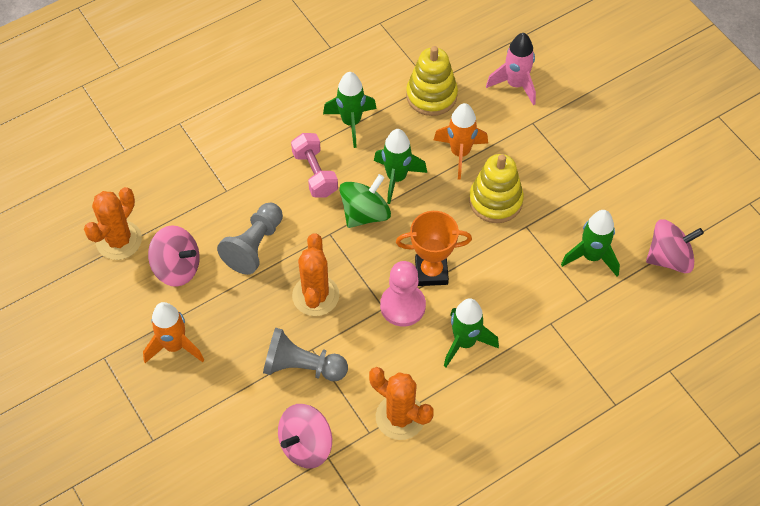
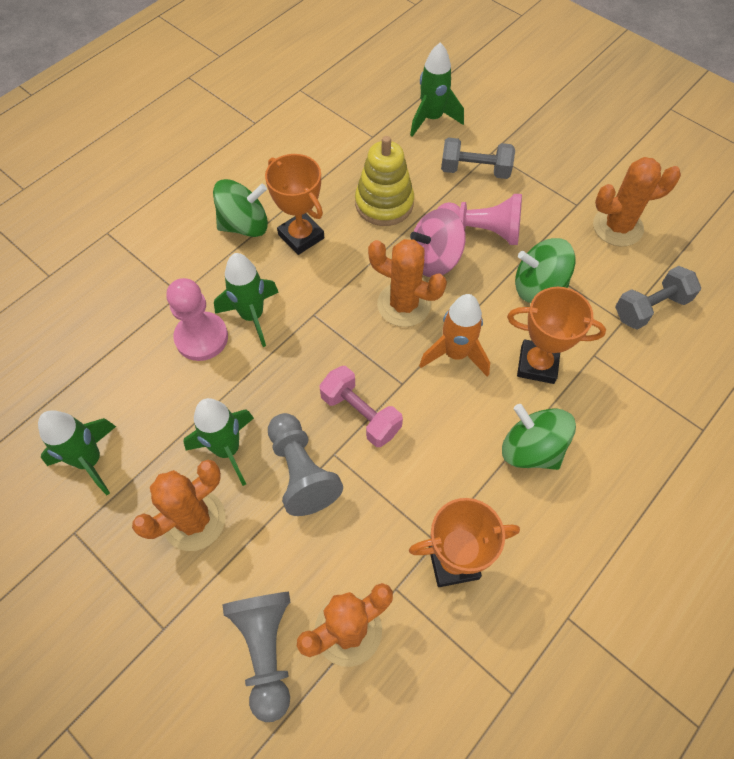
green spinning top: 1 -> 3
grey dumbbell: 0 -> 2
orange cactus: 3 -> 4
orange rocket: 2 -> 1
orange trophy: 1 -> 3
pink pawn: 1 -> 2
pink rocket: 1 -> 0
pink spinning top: 3 -> 1
yellow stacking toy: 2 -> 1

